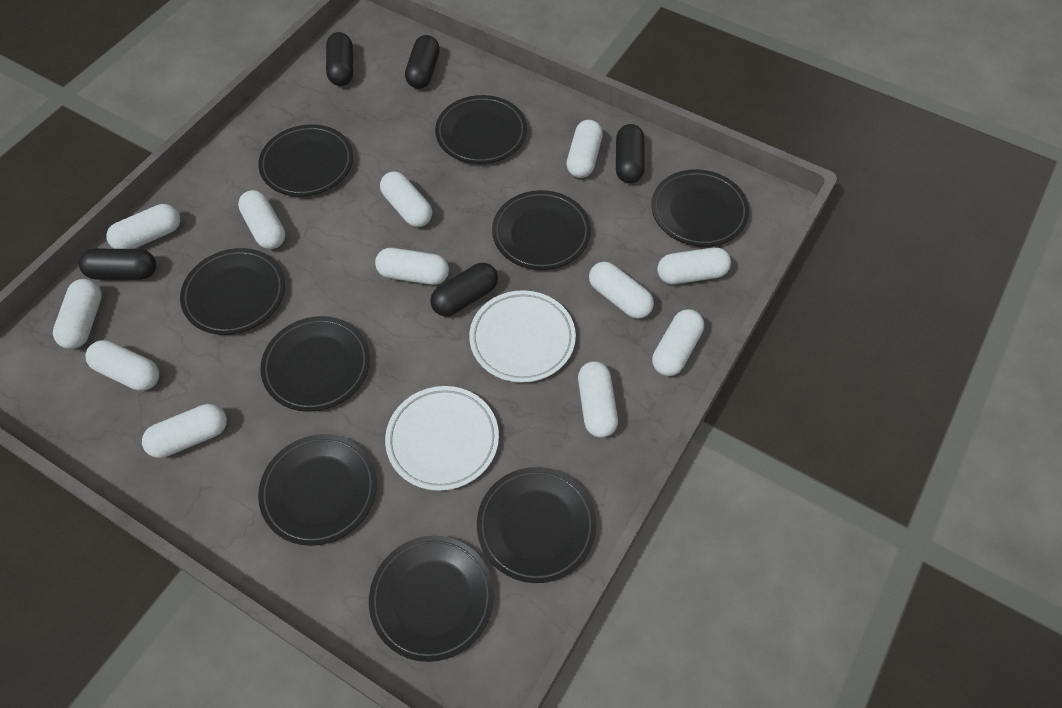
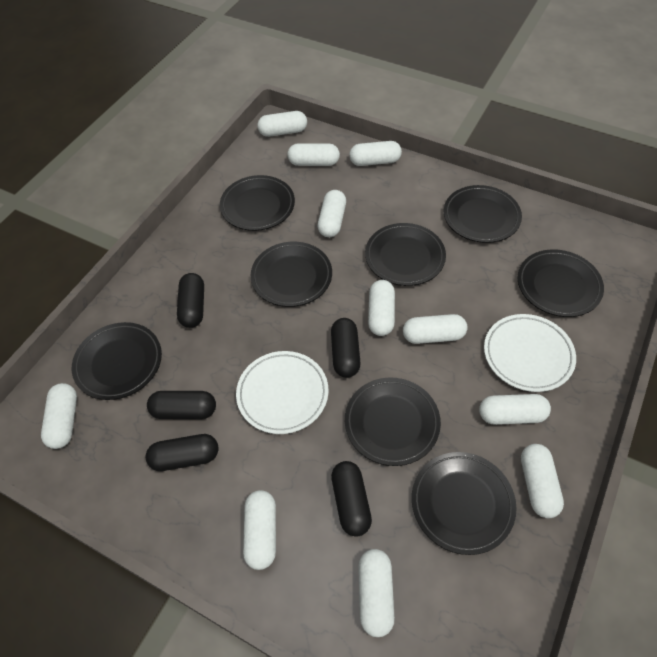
black plate: 9 -> 8
white capsule: 12 -> 11

